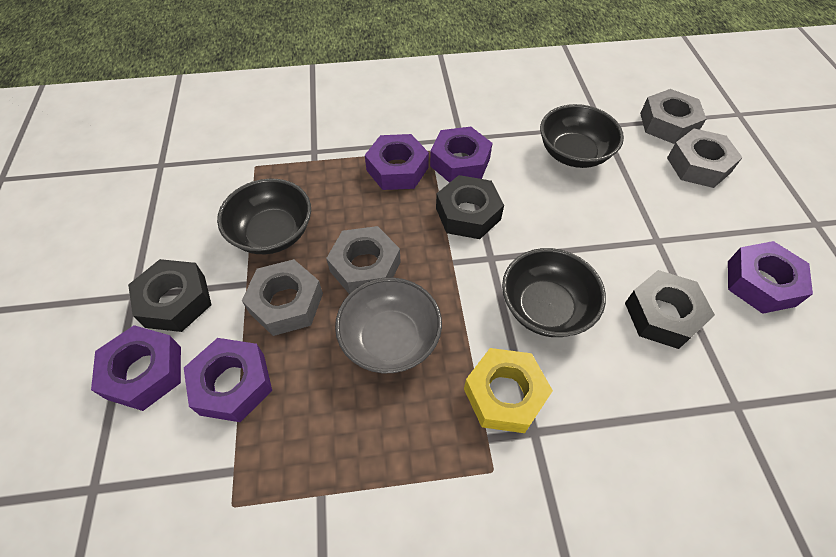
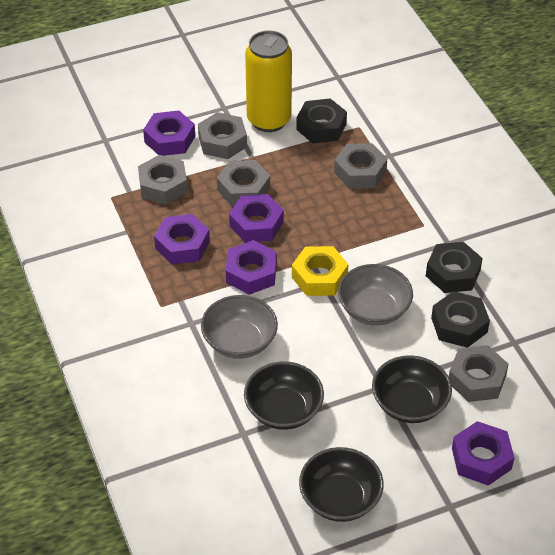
grey bowl: 1 -> 2
grey nut: 4 -> 5
yellow can: 0 -> 1

